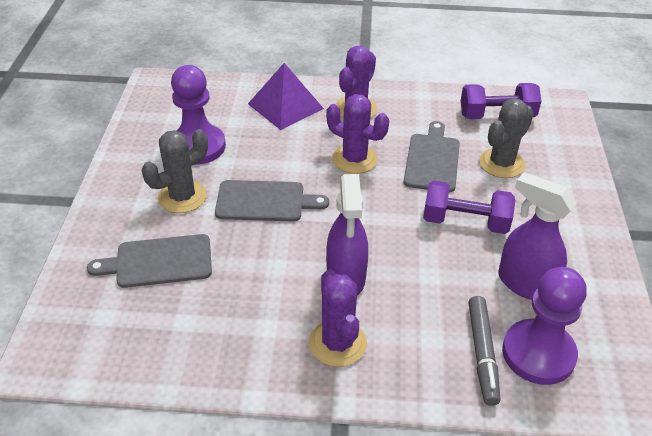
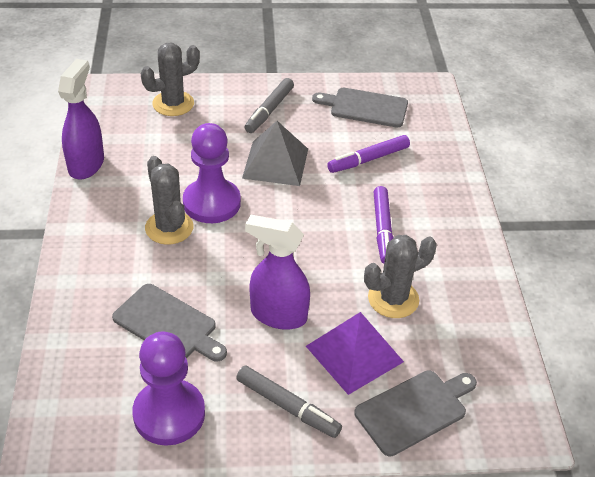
grey cactus: 2 -> 3
grey marker: 1 -> 2
grey pyramid: 0 -> 1
purple cactus: 3 -> 0
purple dumbbell: 2 -> 0
purple marker: 0 -> 2

